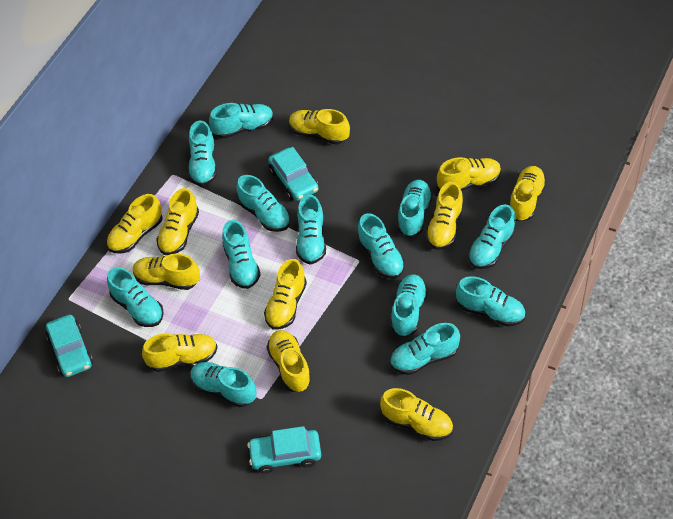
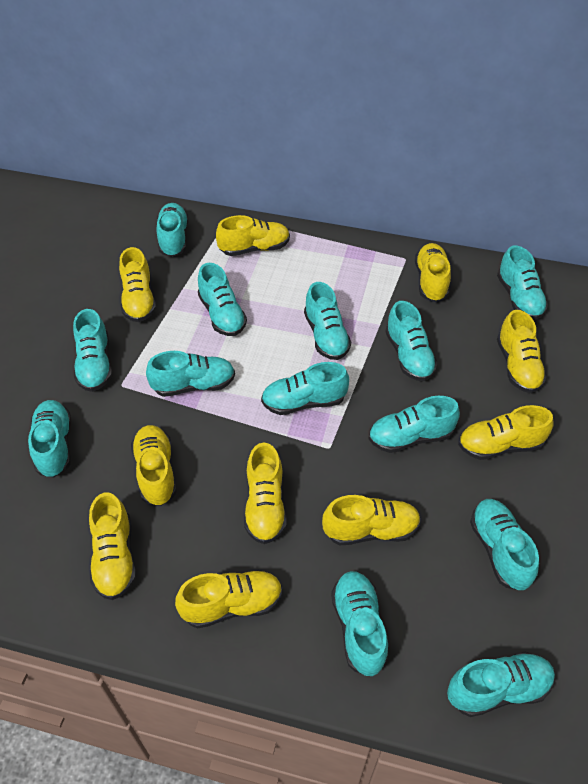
turquoise car: 3 -> 0
yellow shoe: 11 -> 10

